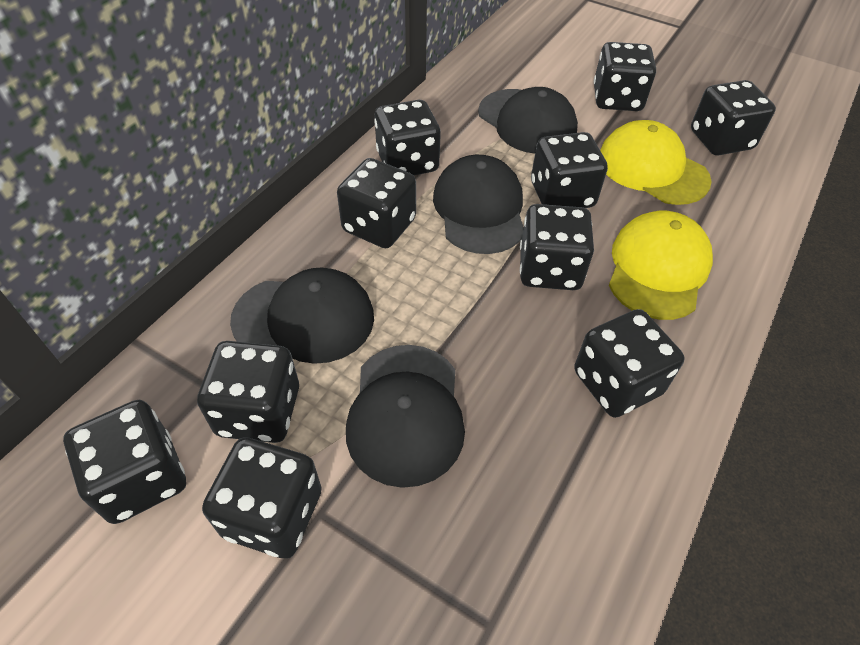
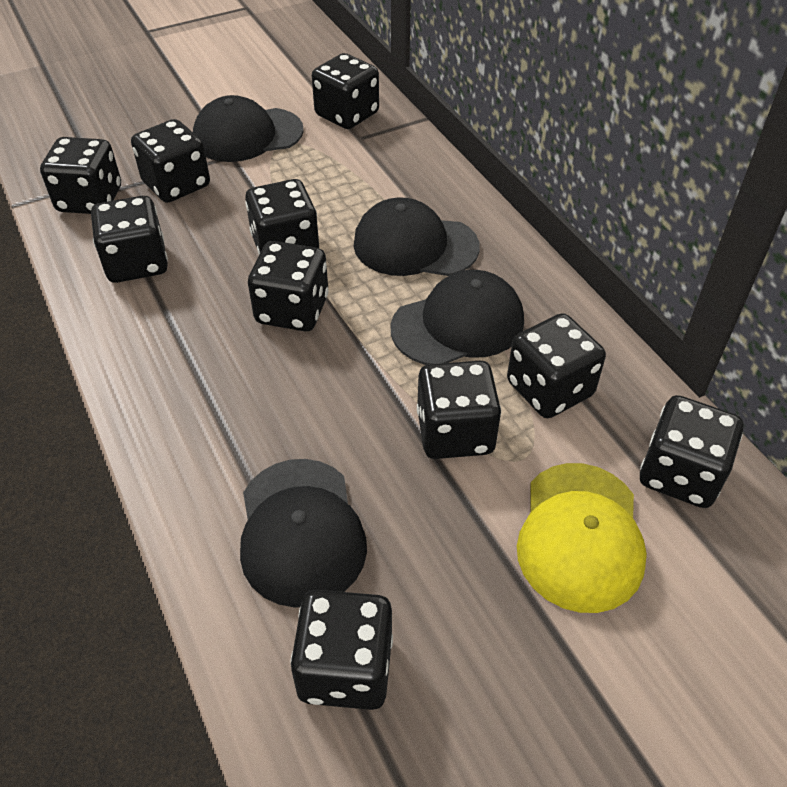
yellow cap: 2 -> 1

